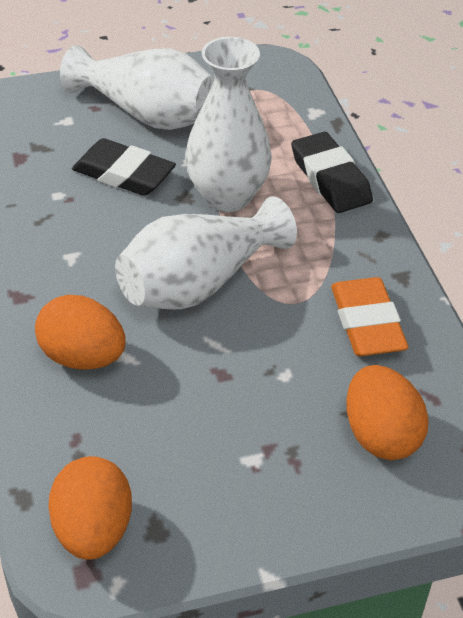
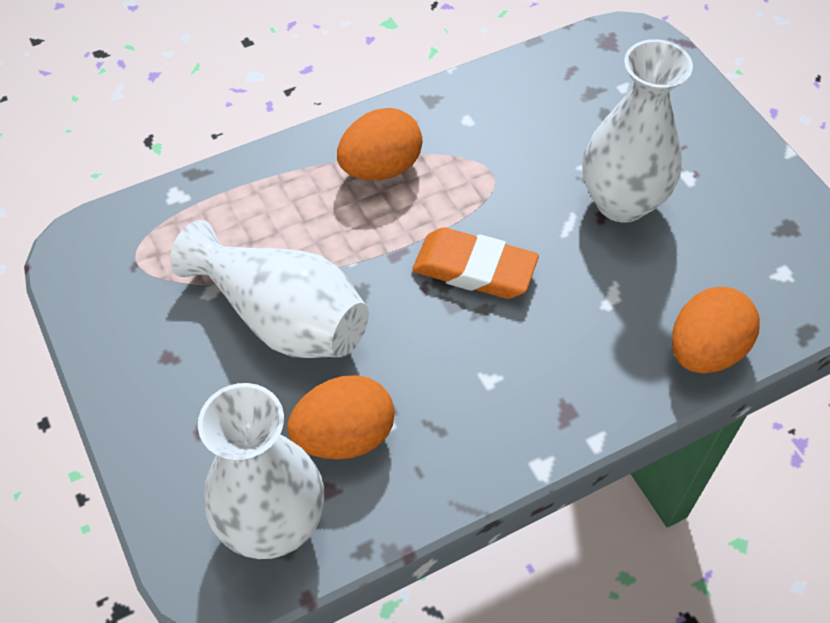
black eraser: 2 -> 0

